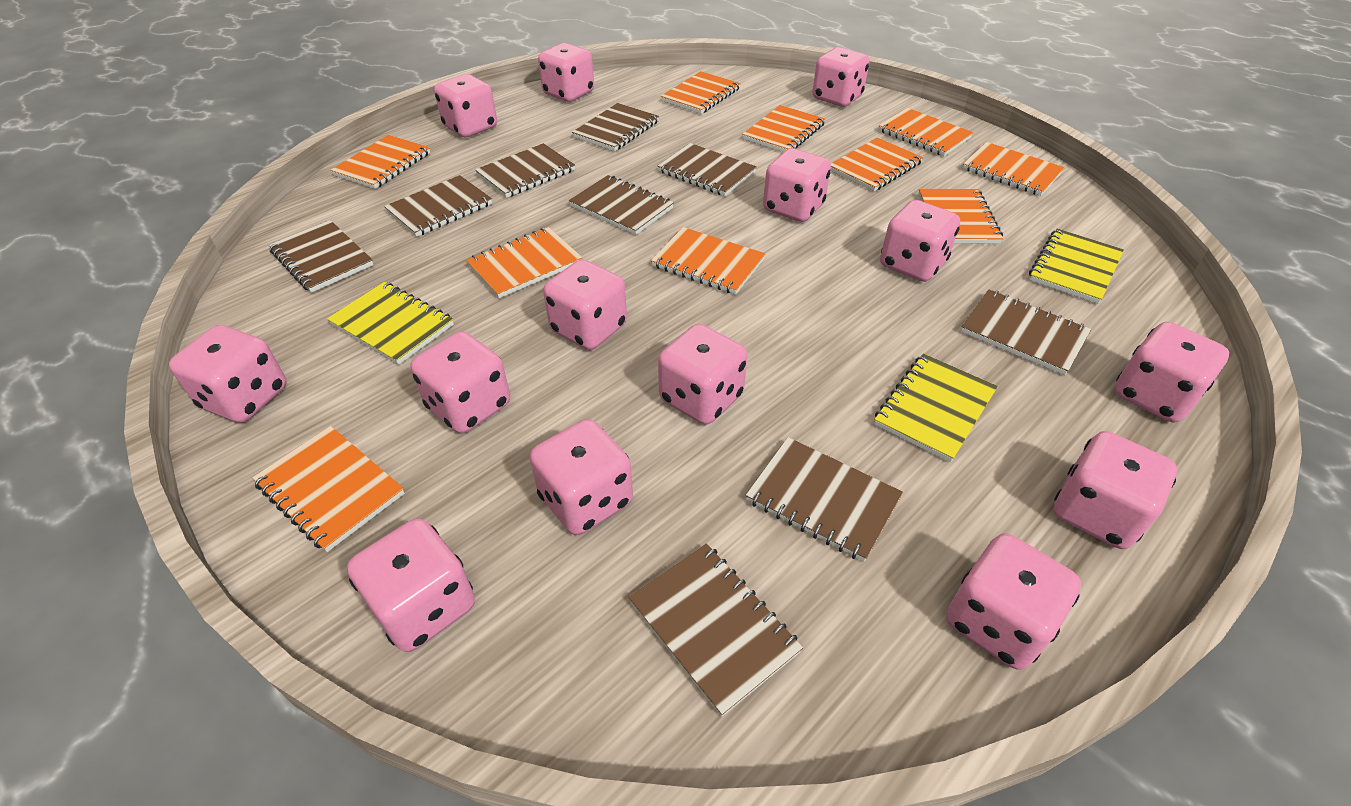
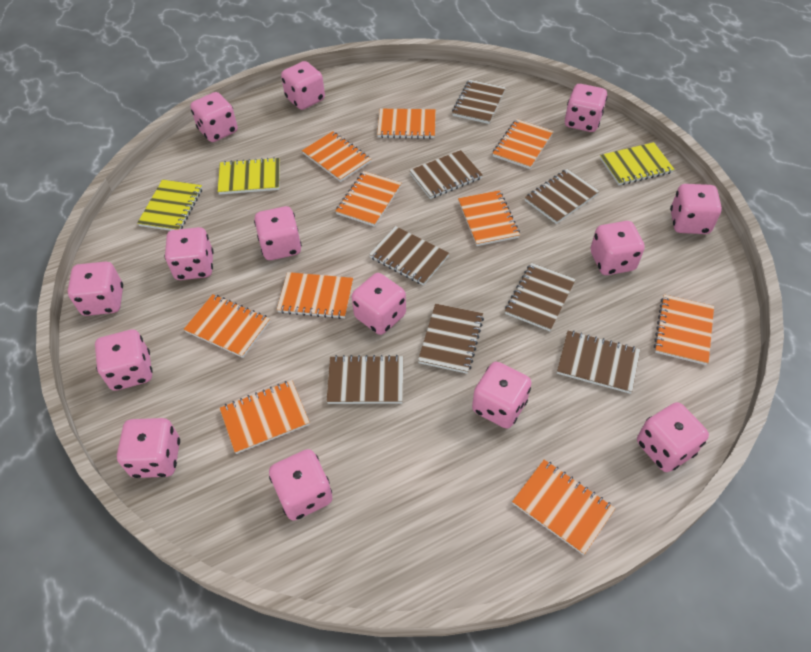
brown notebook: 9 -> 8

